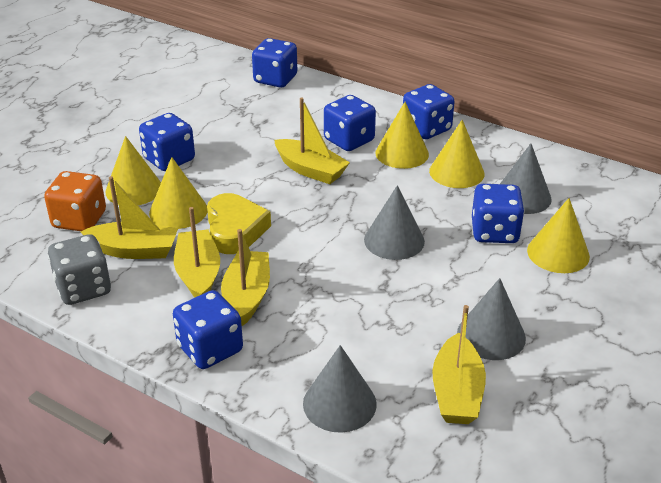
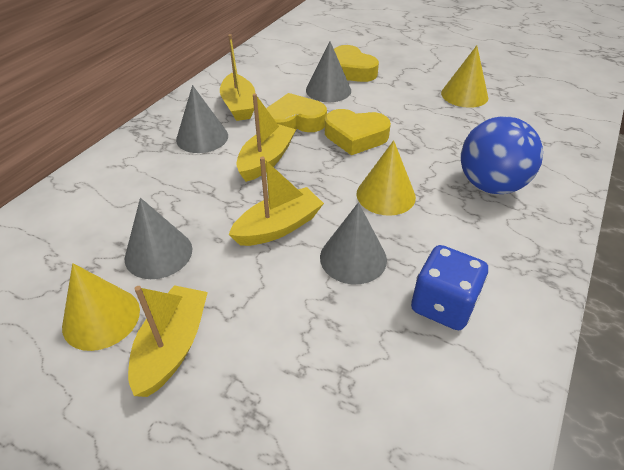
blue ball: 0 -> 1
blue dice: 6 -> 1
grey dice: 1 -> 0
orange dice: 1 -> 0
yellow boat: 5 -> 4
yellow cone: 5 -> 3
yellow heart: 1 -> 3

